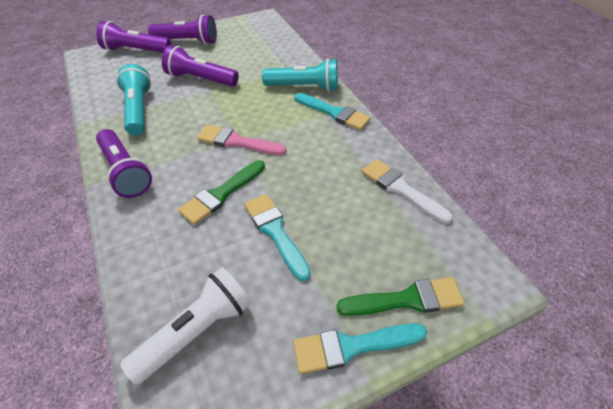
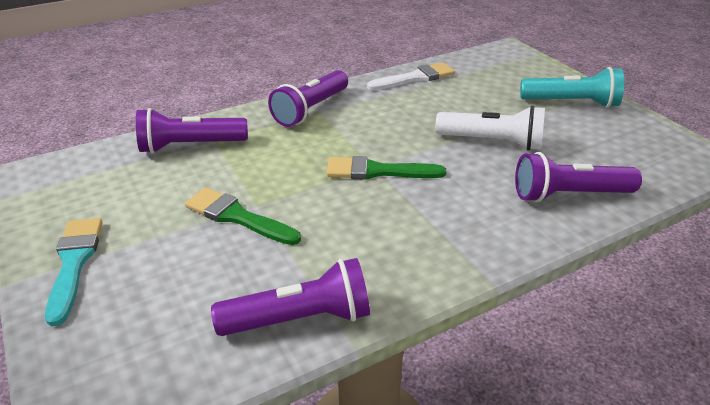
pink brush: 1 -> 0
turquoise brush: 3 -> 1
turquoise flashlight: 2 -> 1

